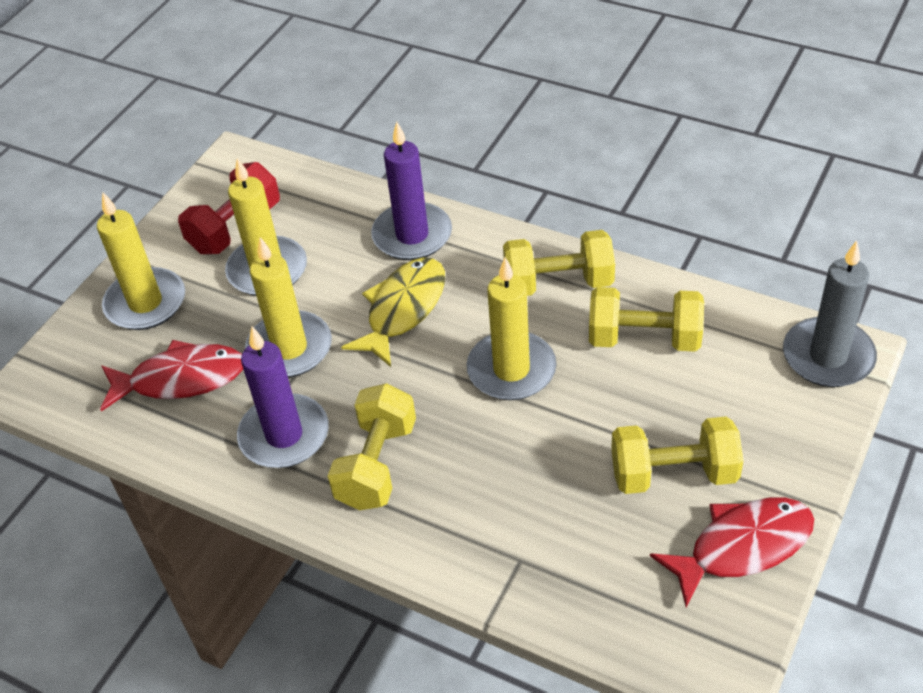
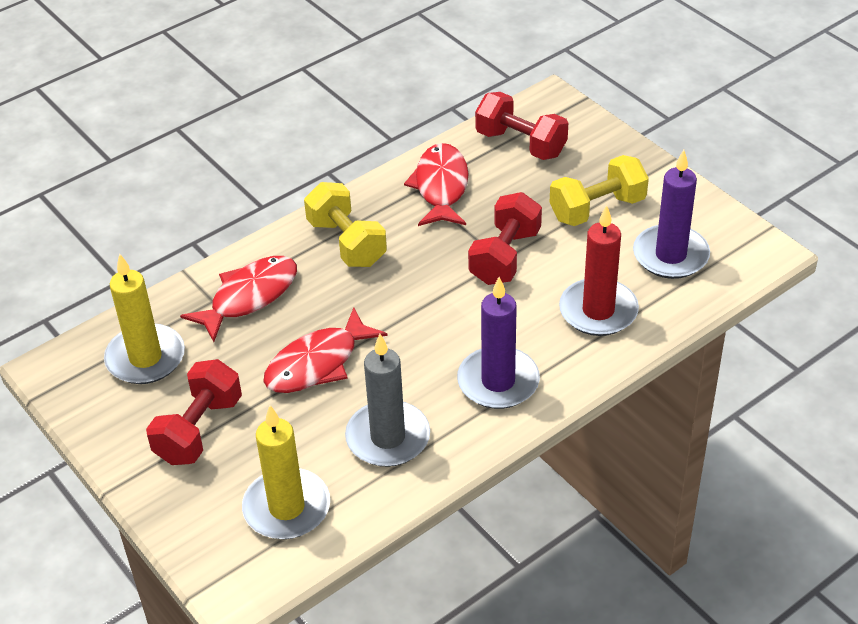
red candle: 0 -> 1
red dumbbell: 1 -> 3
red fish: 2 -> 3
yellow candle: 4 -> 2
yellow dumbbell: 4 -> 2
yellow fish: 1 -> 0

